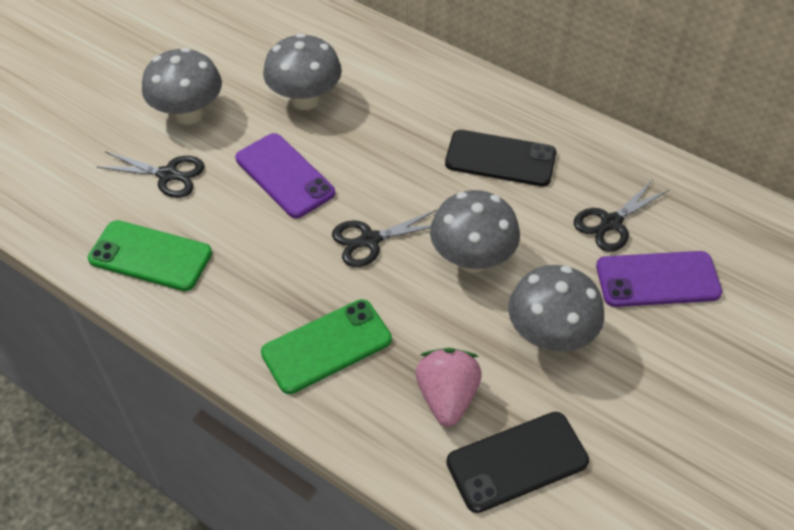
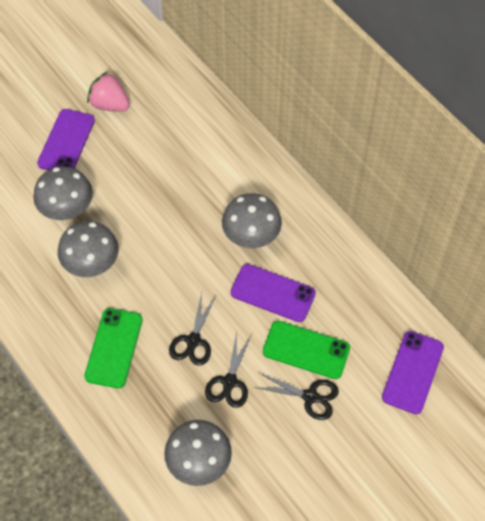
black phone: 2 -> 0
purple phone: 2 -> 3

